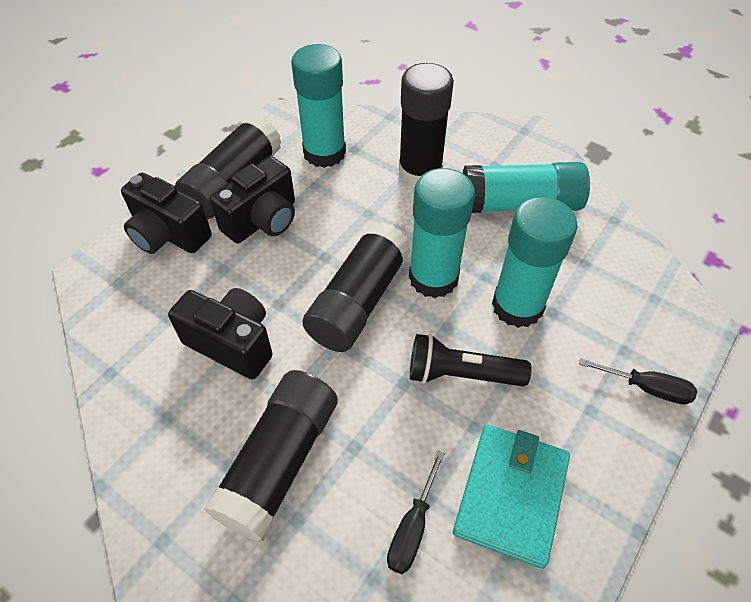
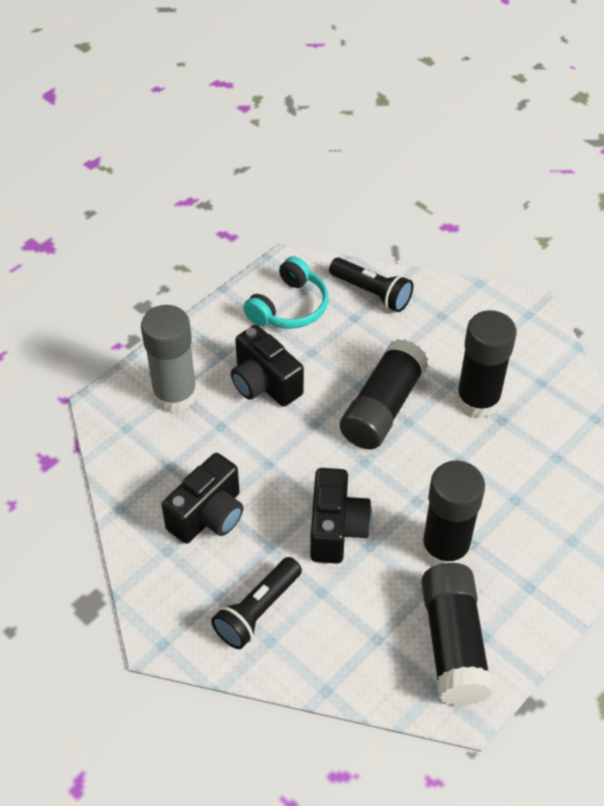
black flashlight: 1 -> 2
black screwdriver: 2 -> 0
grey glue stick: 0 -> 1
turquoise glue stick: 4 -> 0
turquoise headphones: 0 -> 1
turquoise wallet: 1 -> 0

